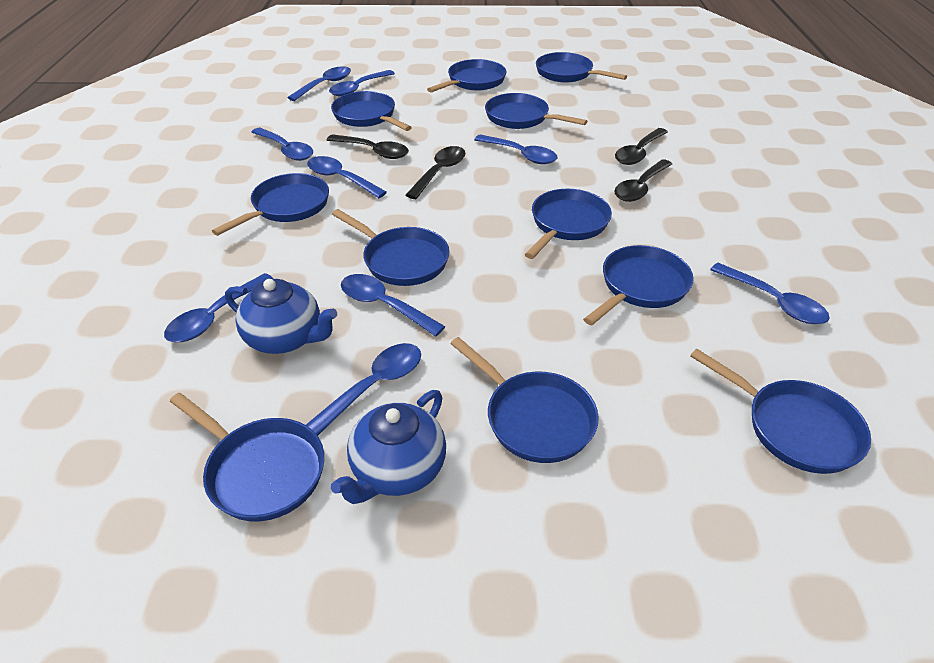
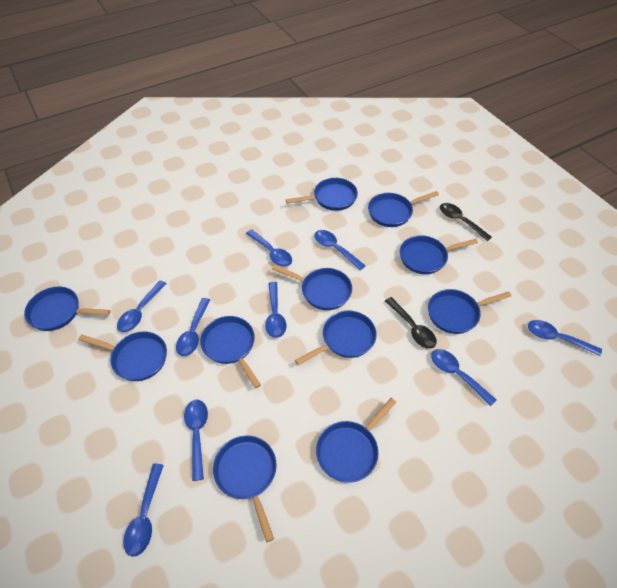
black spoon: 4 -> 2
blue teapot: 2 -> 0

